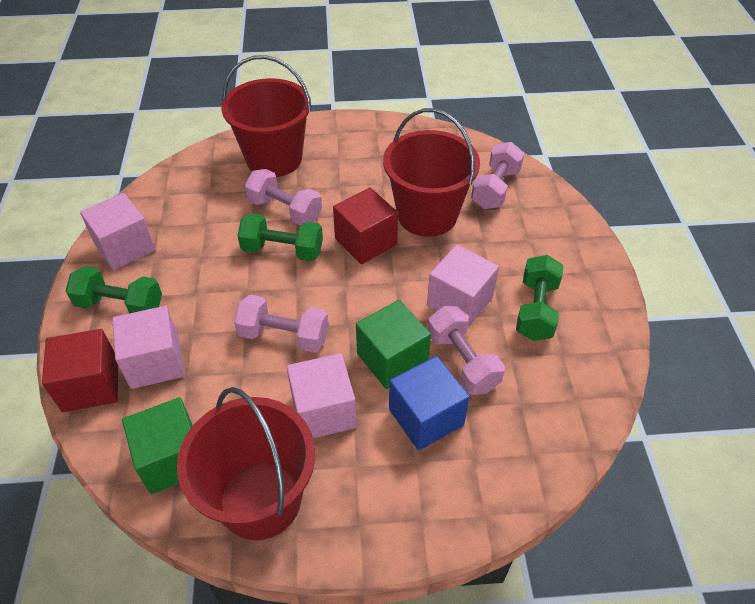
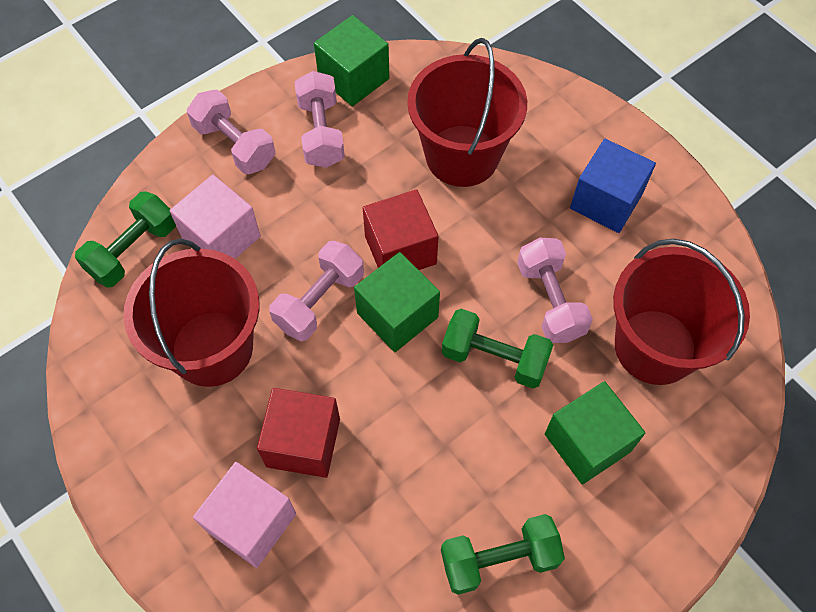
green cube: 2 -> 3
pink cube: 4 -> 2

